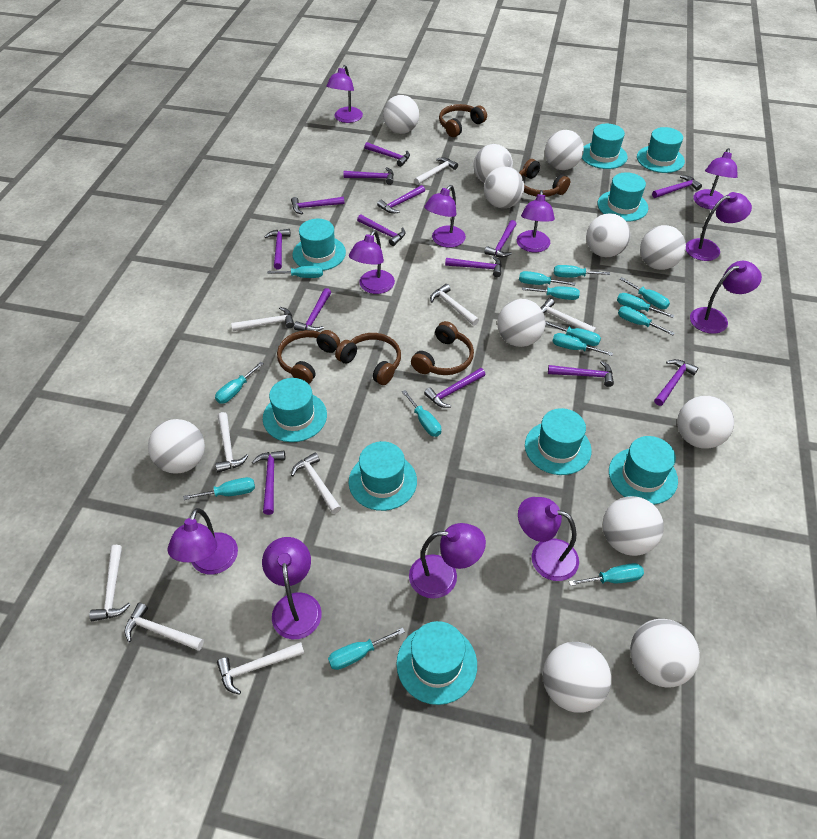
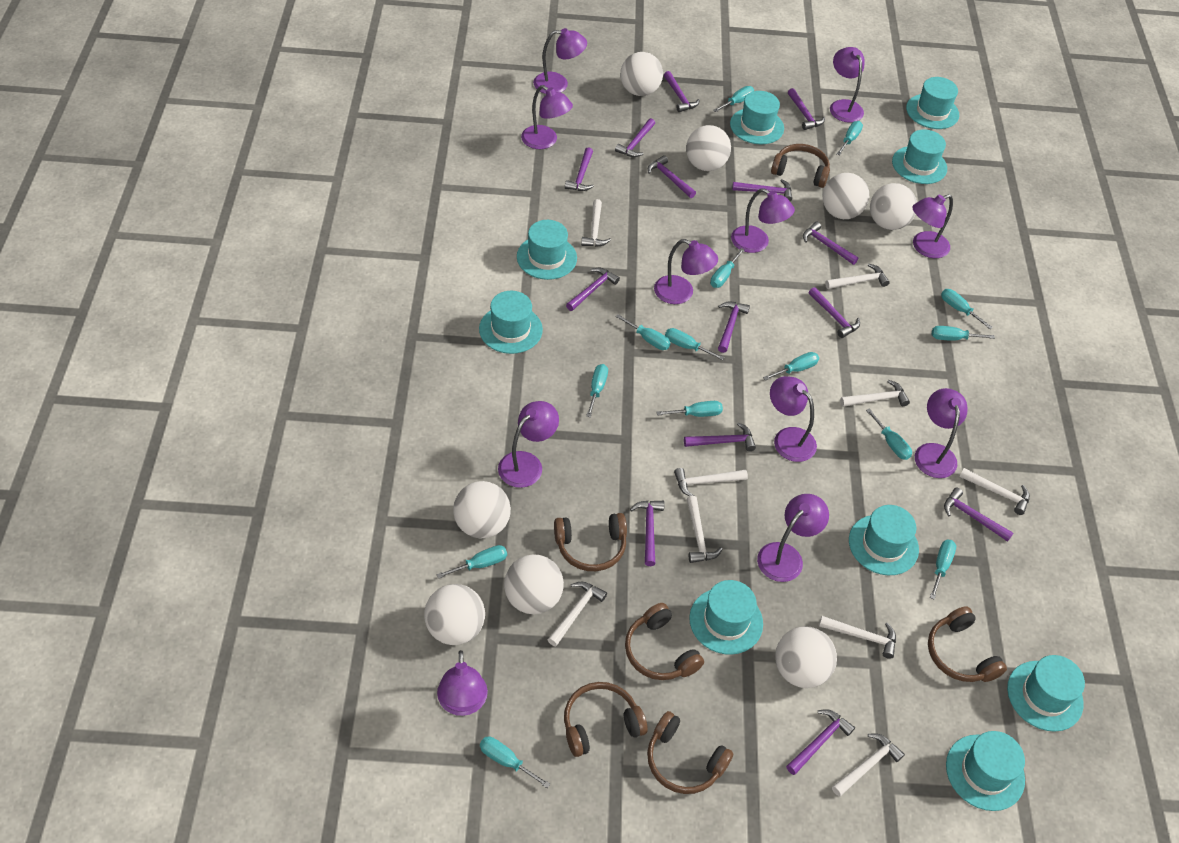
brown headphones: 5 -> 6
white ball: 12 -> 8

